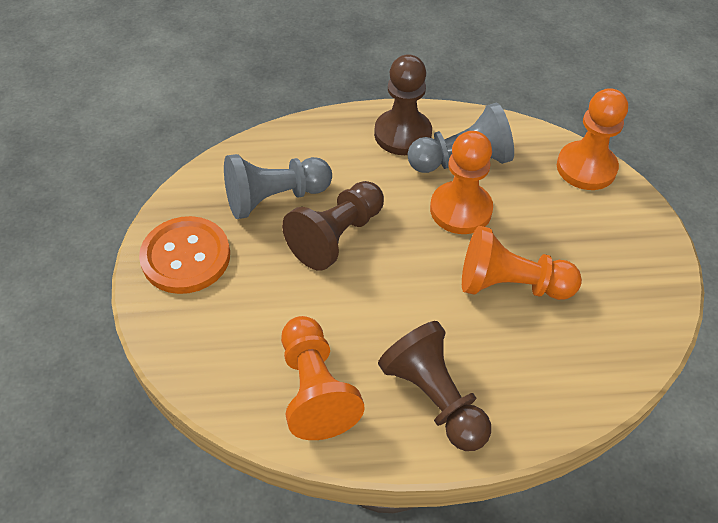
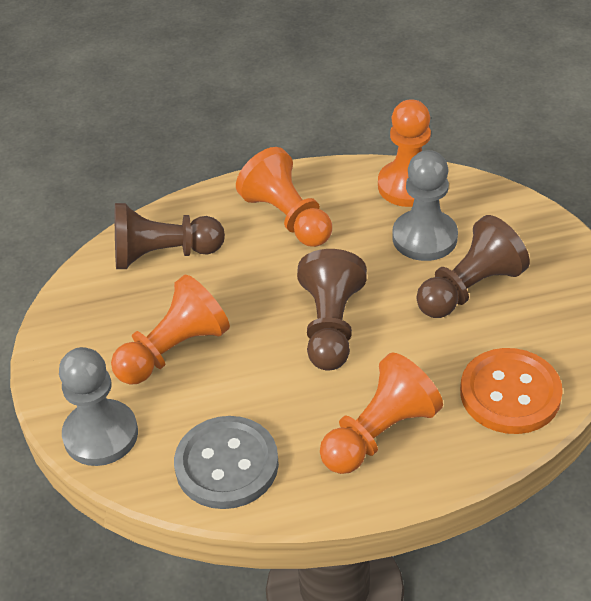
grey button: 0 -> 1

